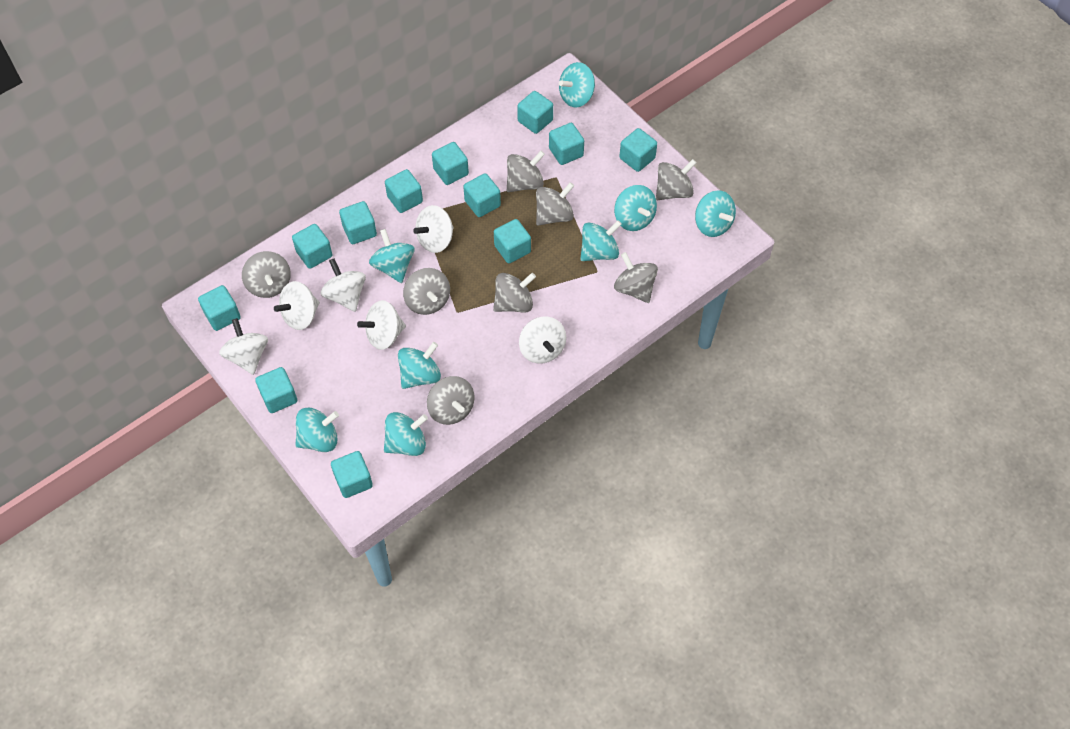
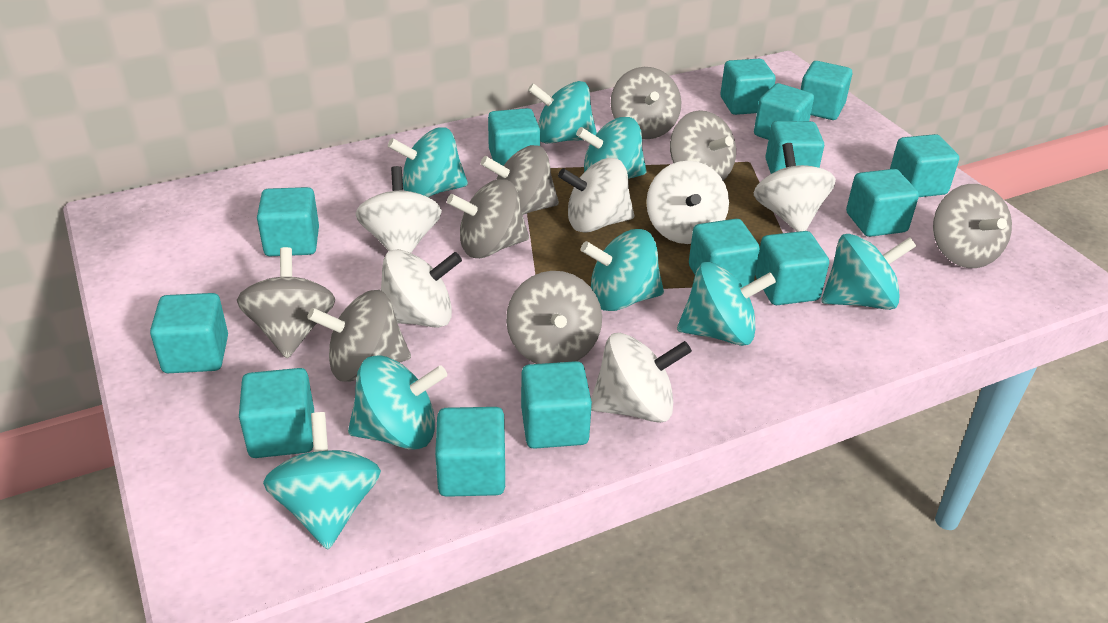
turquoise cube: 12 -> 14

